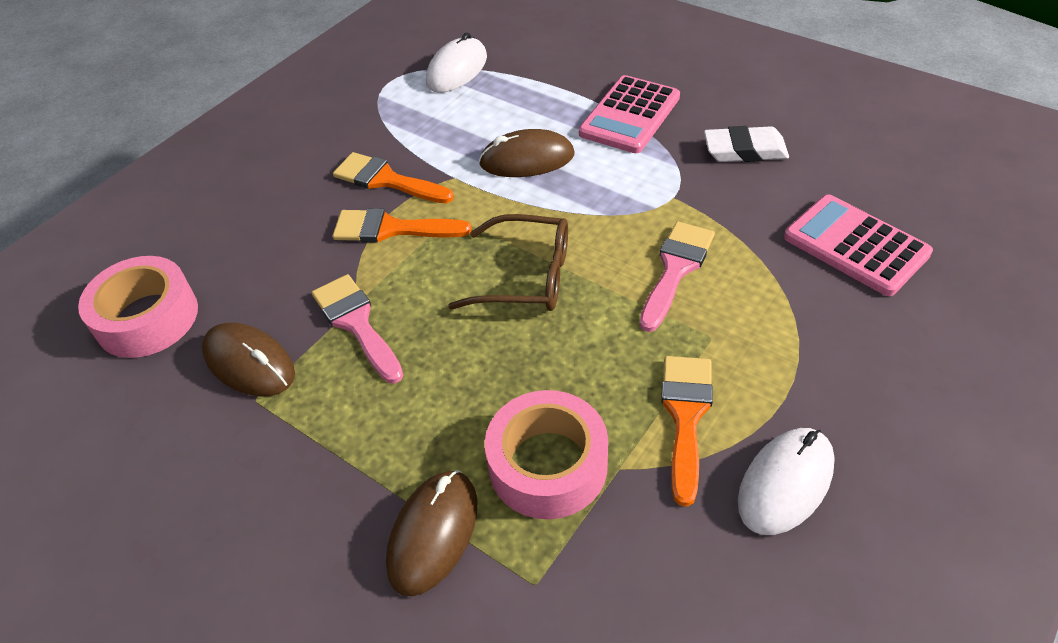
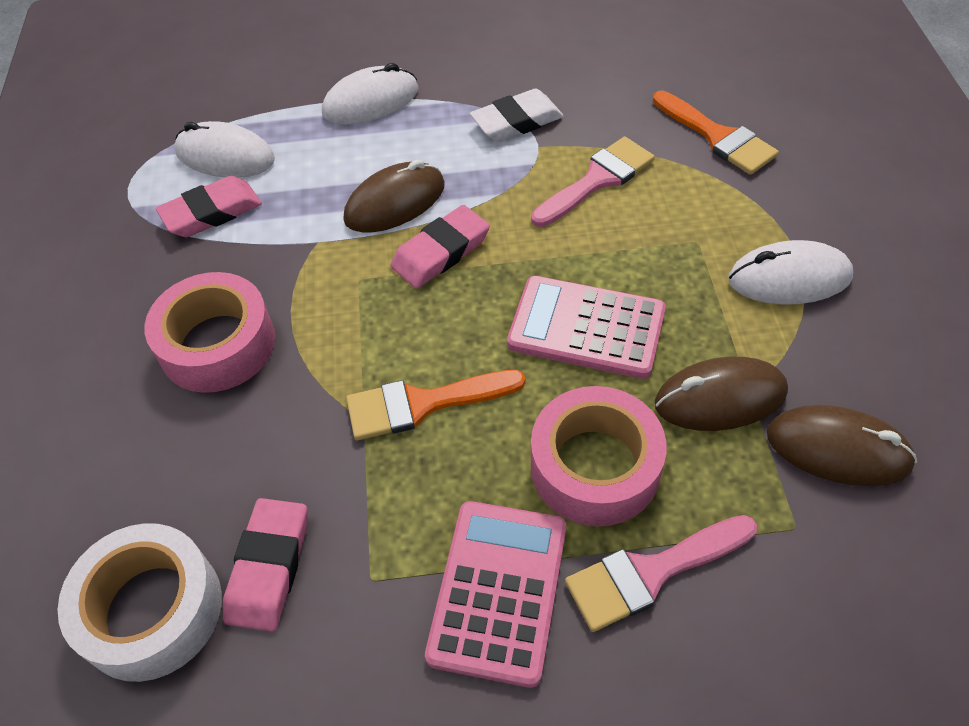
brown glasses: 1 -> 0
orange brush: 3 -> 2
pink eraser: 0 -> 3
white mouse: 2 -> 3
white tape: 0 -> 1

